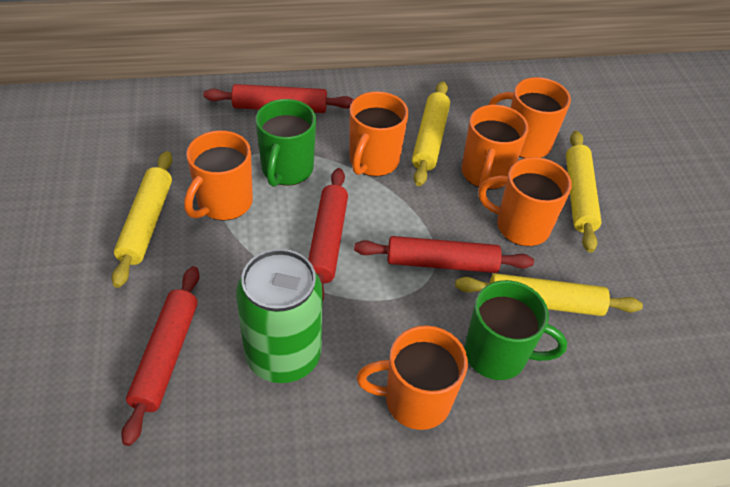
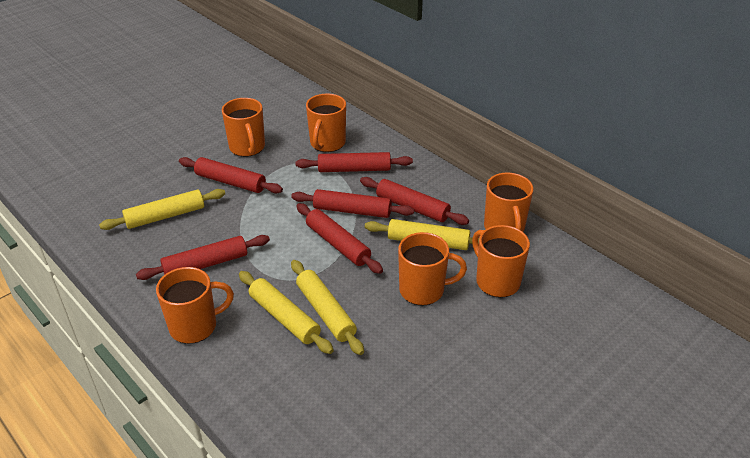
green can: 1 -> 0
green mug: 2 -> 0
red rolling pin: 4 -> 6

